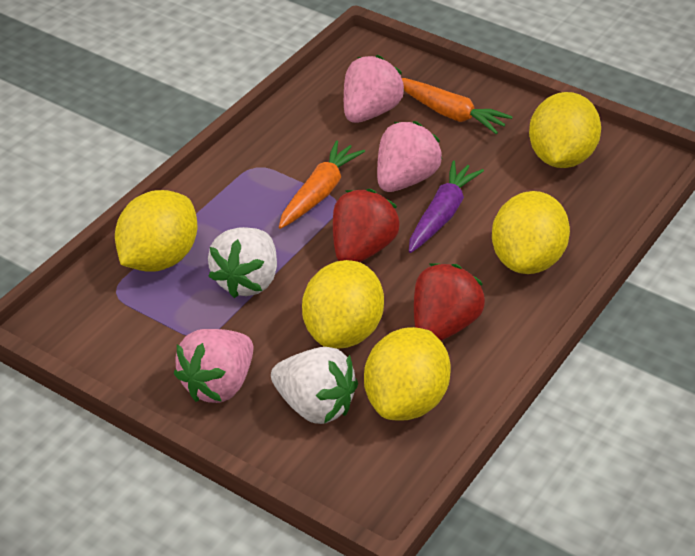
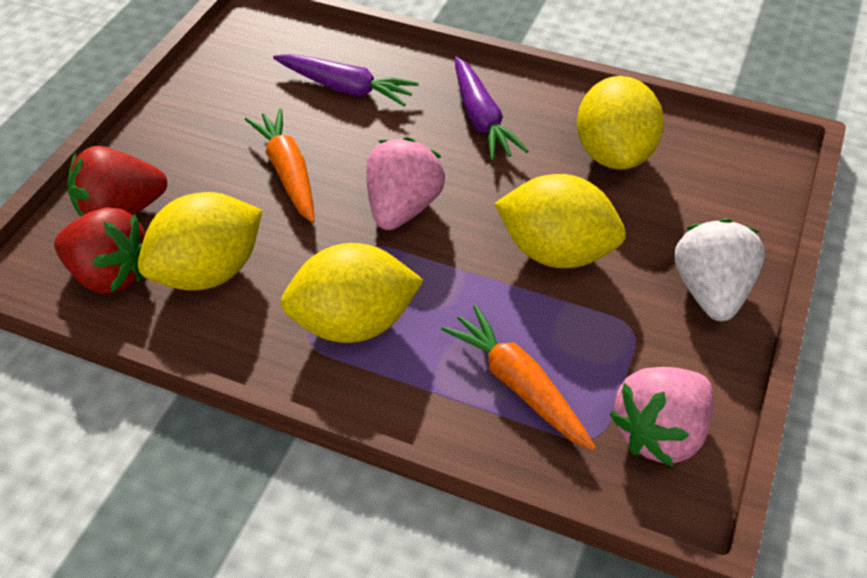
pink strawberry: 3 -> 2
purple carrot: 1 -> 2
white strawberry: 2 -> 1
yellow lemon: 5 -> 4

